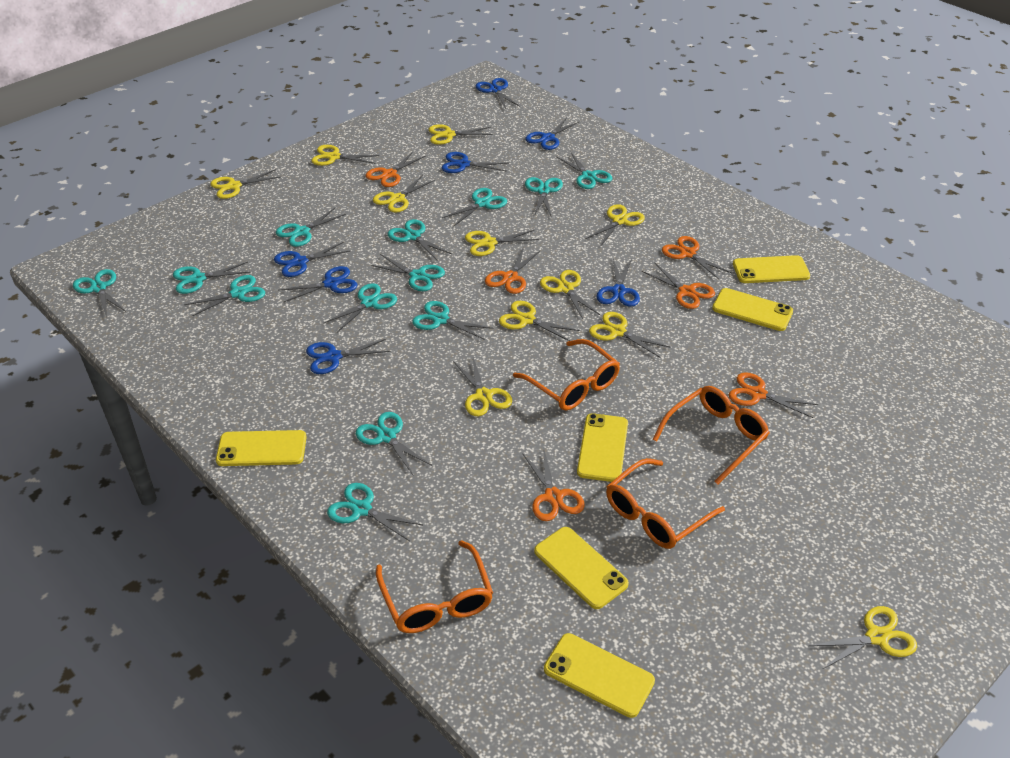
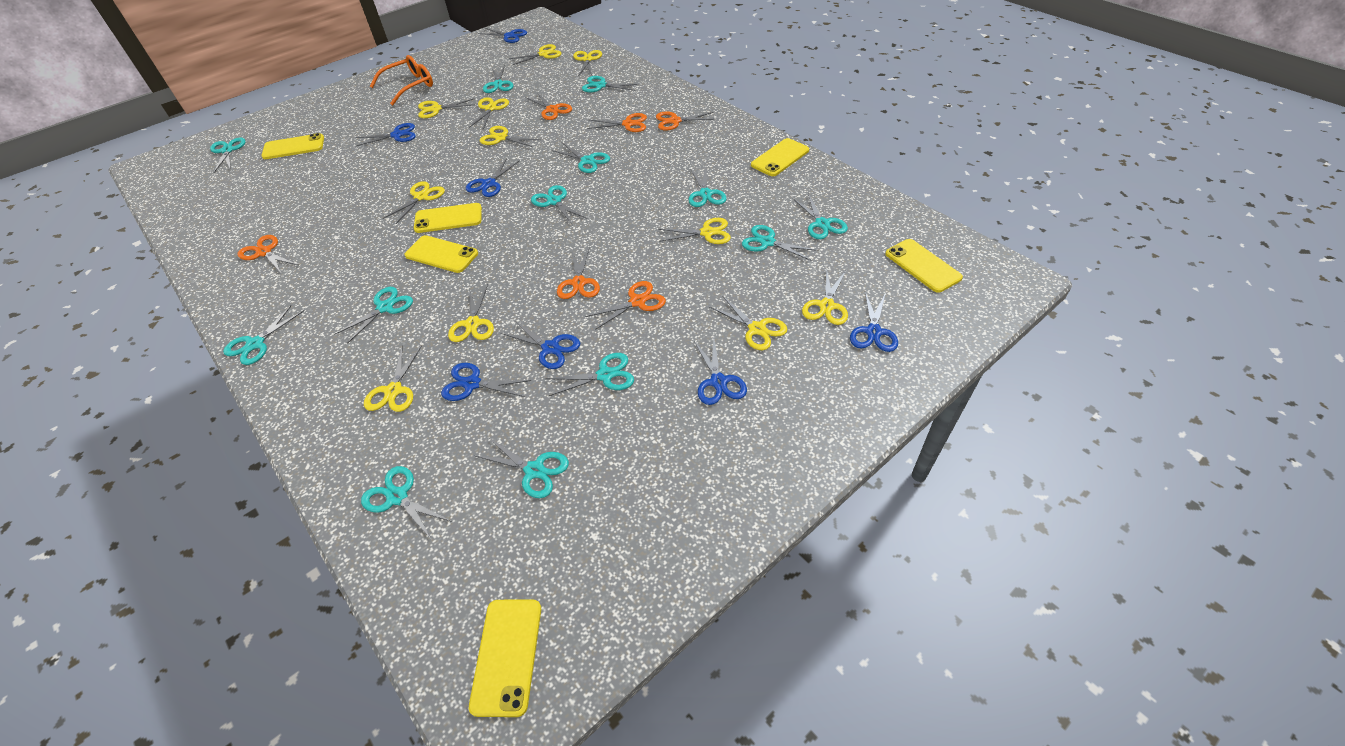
orange glasses: 4 -> 1

